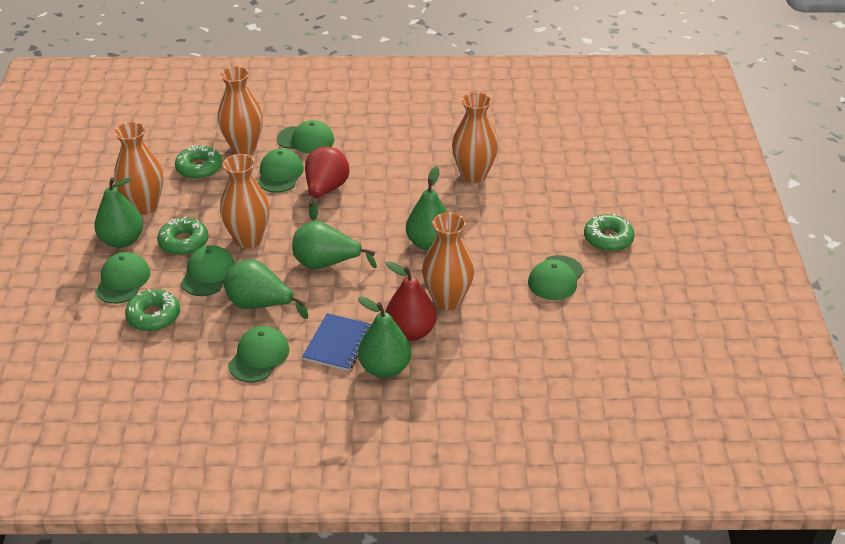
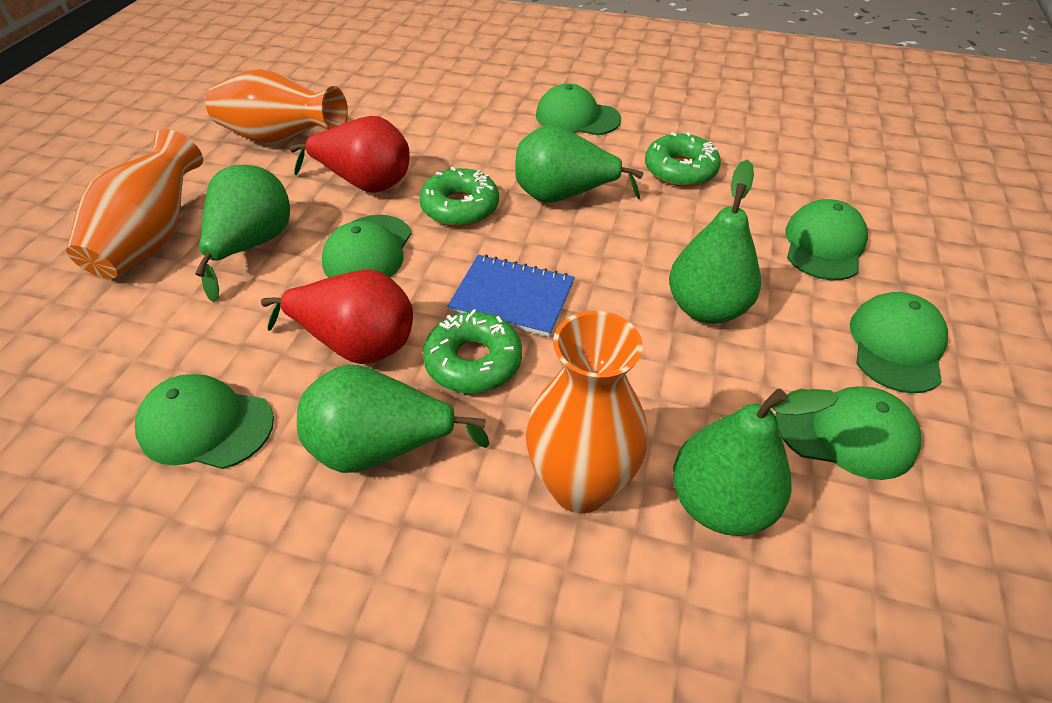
green donut: 4 -> 3
orange vase: 5 -> 3

